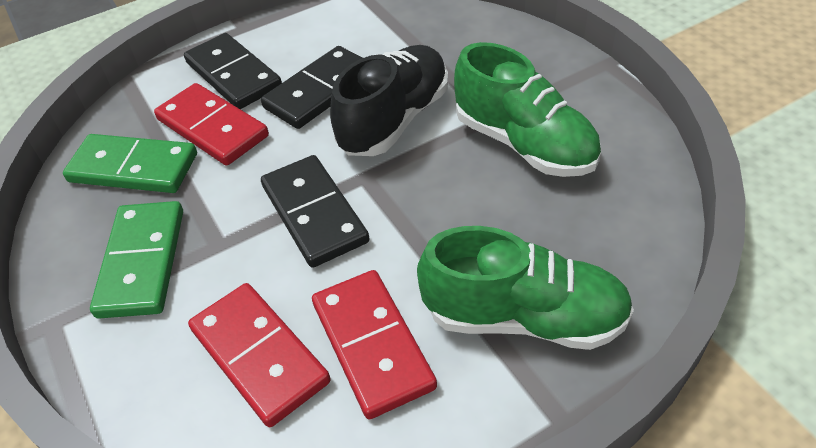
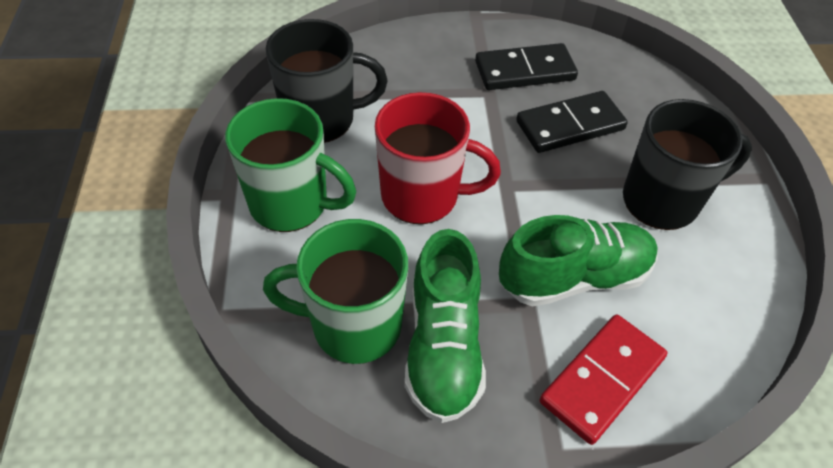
black domino: 3 -> 2
black mug: 0 -> 2
black shoe: 1 -> 0
green domino: 2 -> 0
green mug: 0 -> 2
red domino: 3 -> 1
red mug: 0 -> 1

